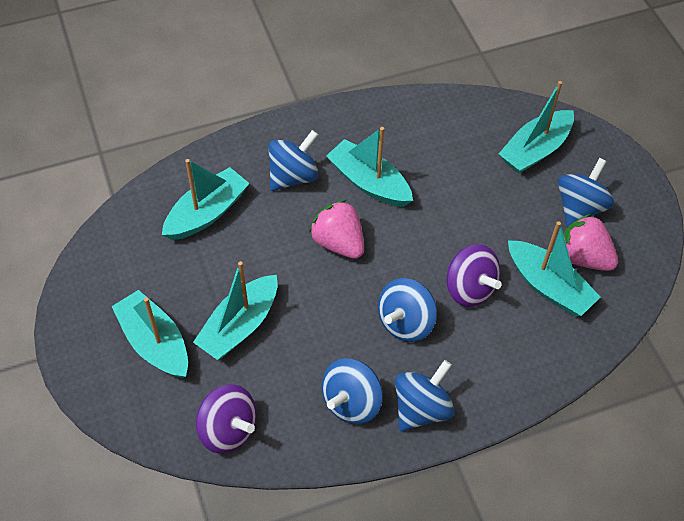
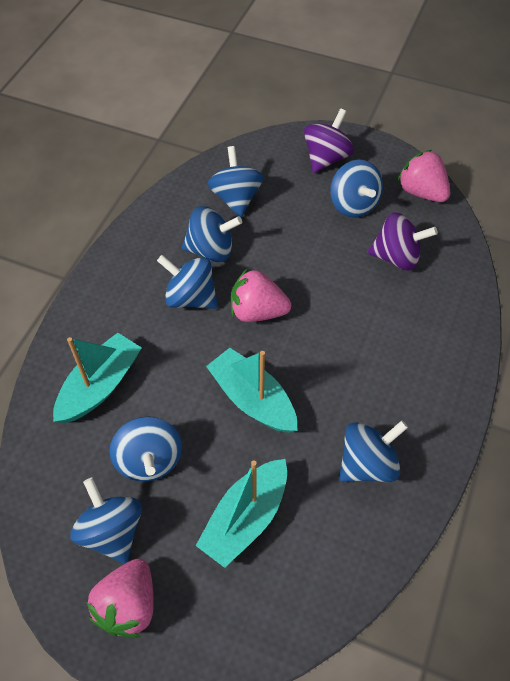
blue spinning top: 5 -> 7
pink strawberry: 2 -> 3
turquoise boat: 6 -> 3

